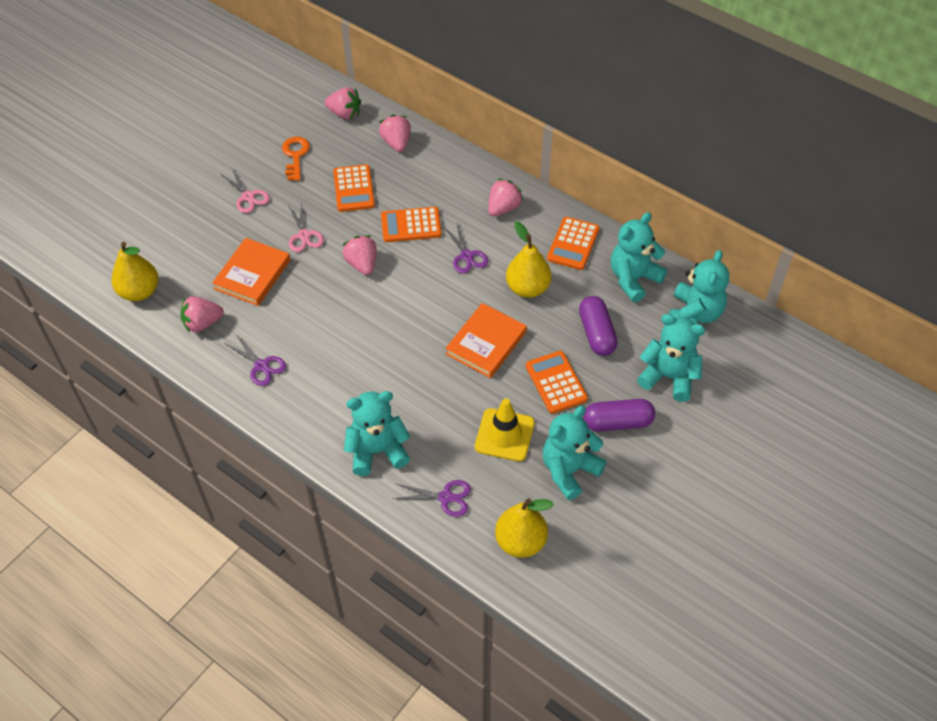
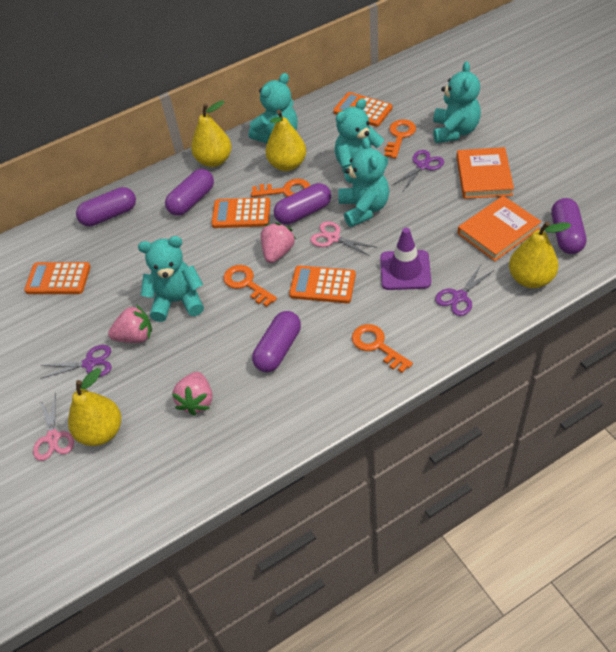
orange key: 1 -> 4
pink strawberry: 5 -> 3
purple capsule: 2 -> 5
purple traffic cone: 0 -> 1
yellow pear: 3 -> 4
yellow traffic cone: 1 -> 0

